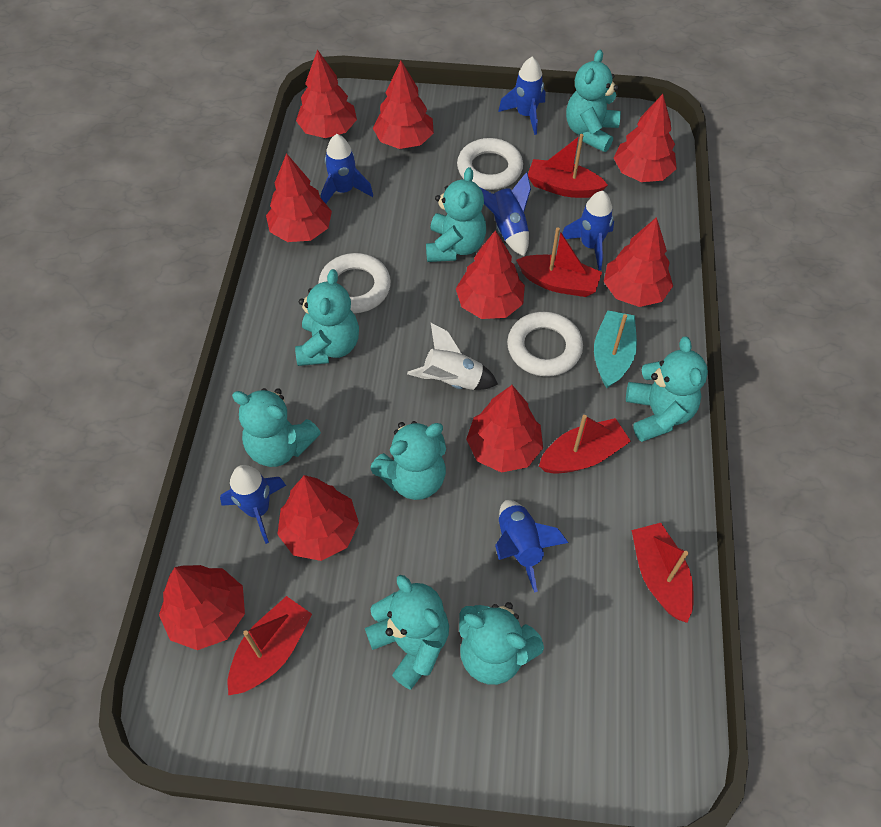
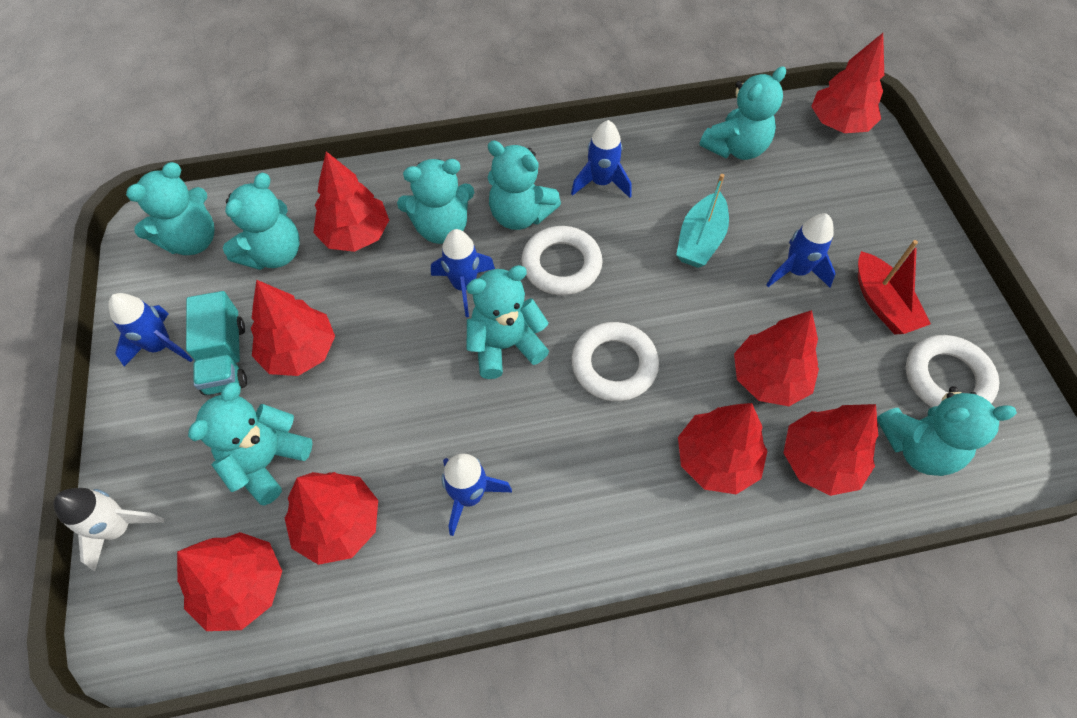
blue rocket: 6 -> 5
red boat: 5 -> 1
red tree: 9 -> 8
turquoise truck: 0 -> 1

